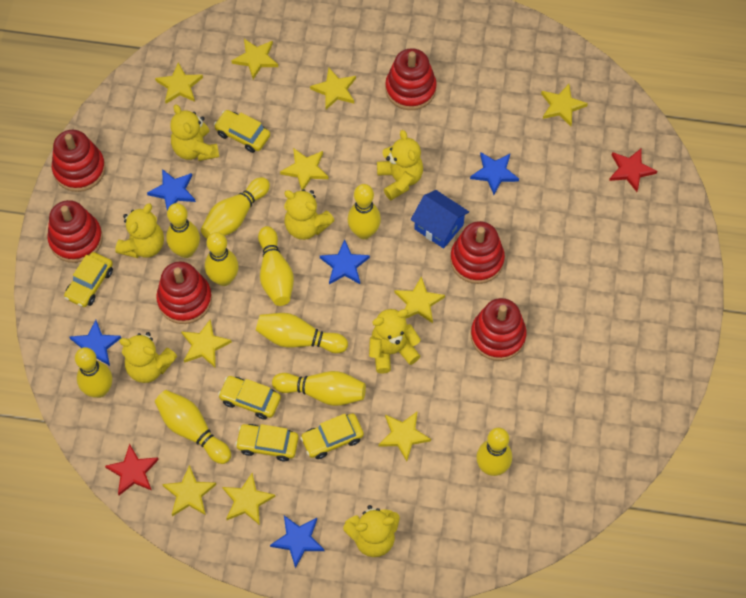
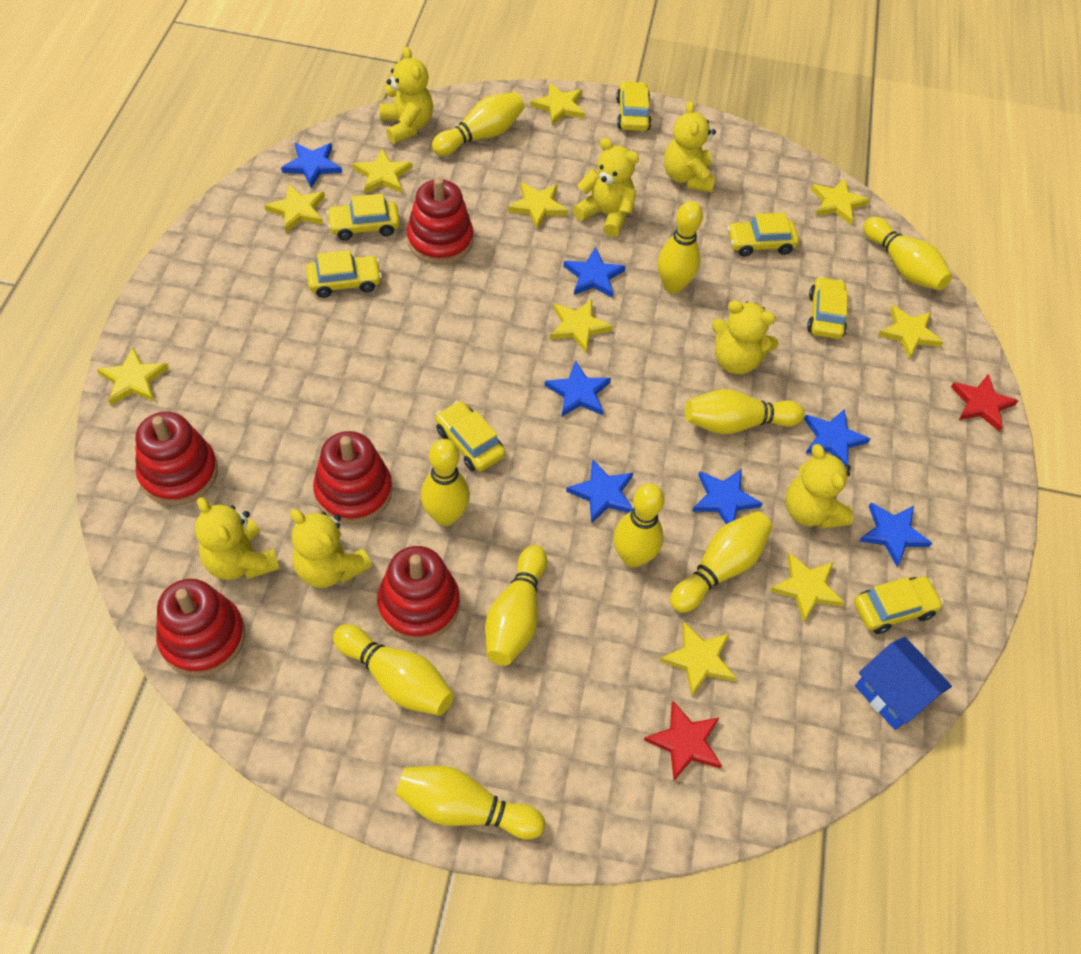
blue star: 5 -> 7
red stacking toy: 6 -> 5
yellow car: 5 -> 7

